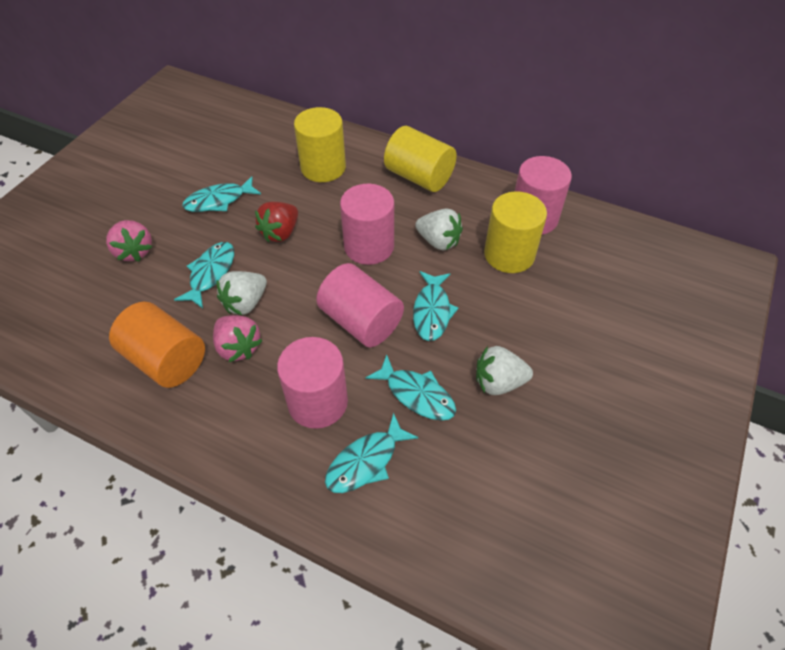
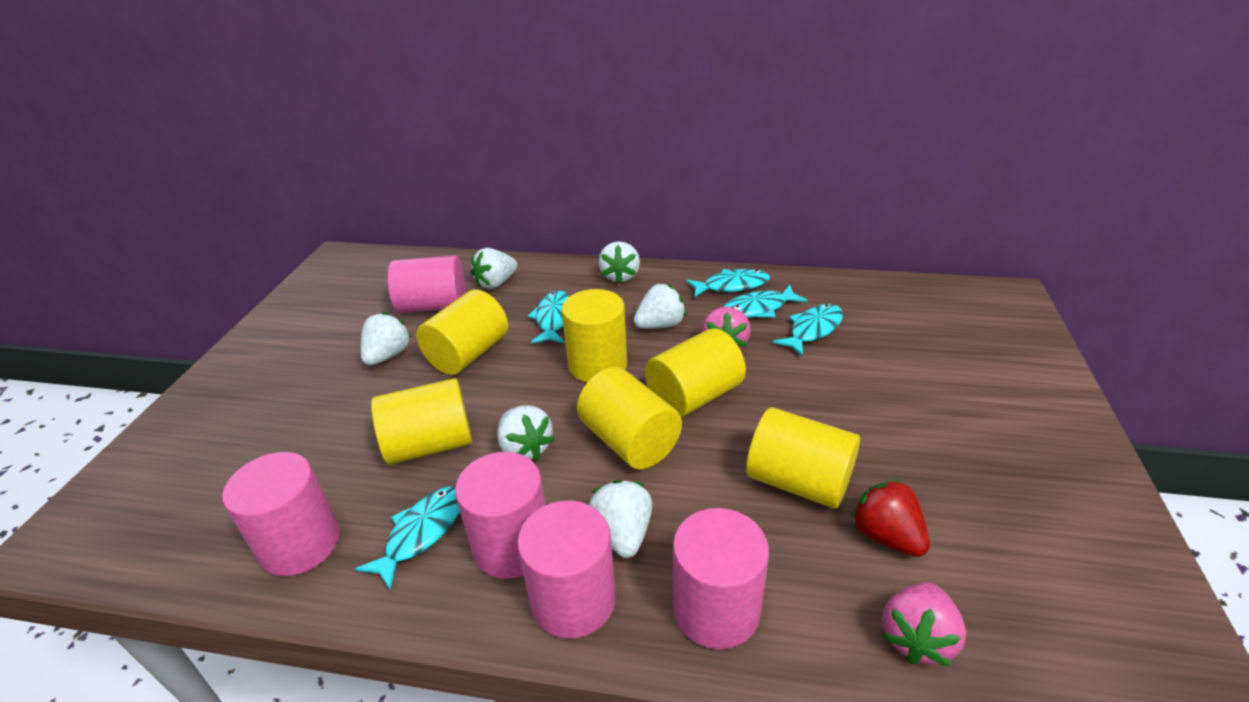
orange cylinder: 1 -> 0
pink cylinder: 4 -> 5
white strawberry: 3 -> 6
yellow cylinder: 3 -> 6

